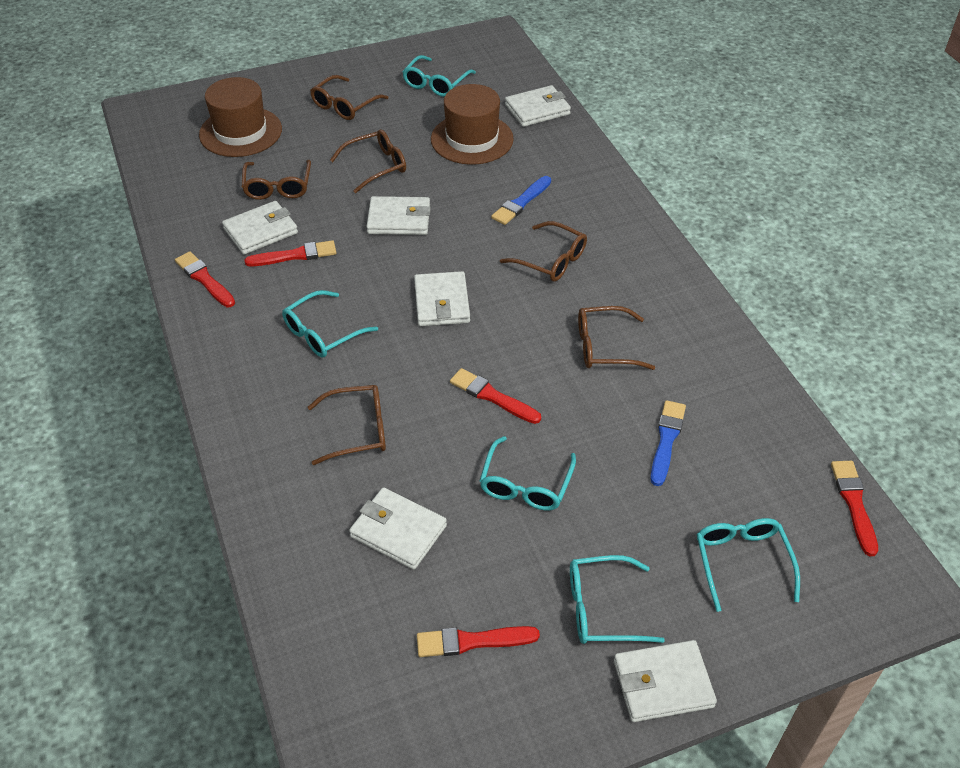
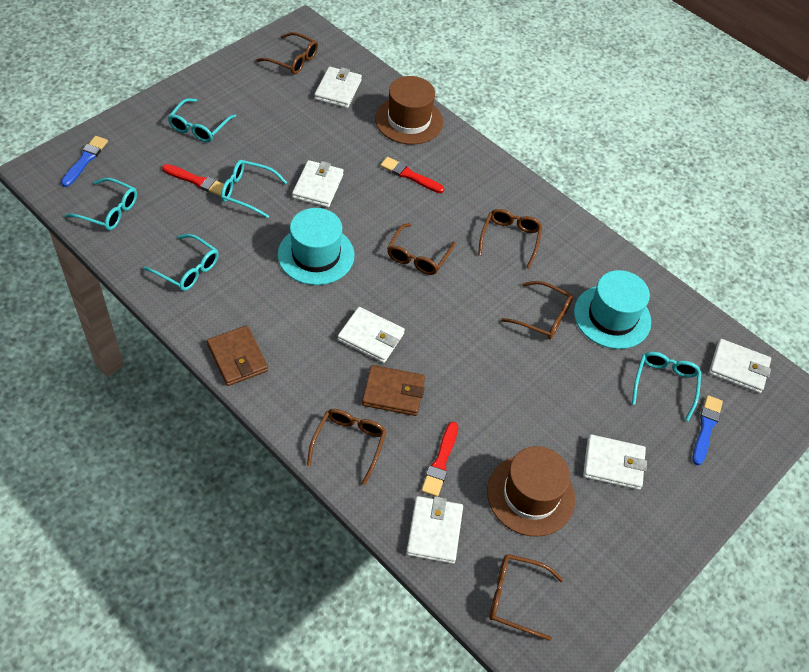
brown wallet: 0 -> 2
red brush: 5 -> 3
turquoise hat: 0 -> 2

